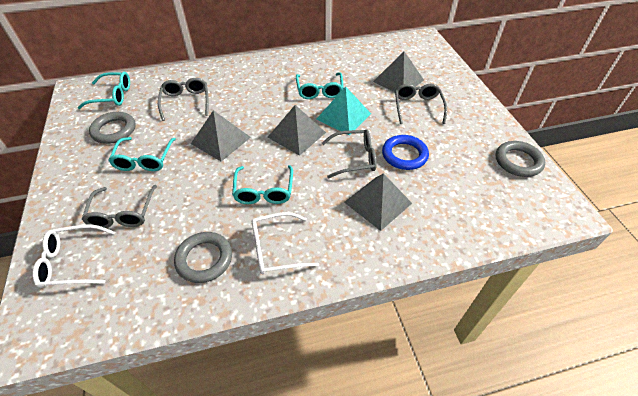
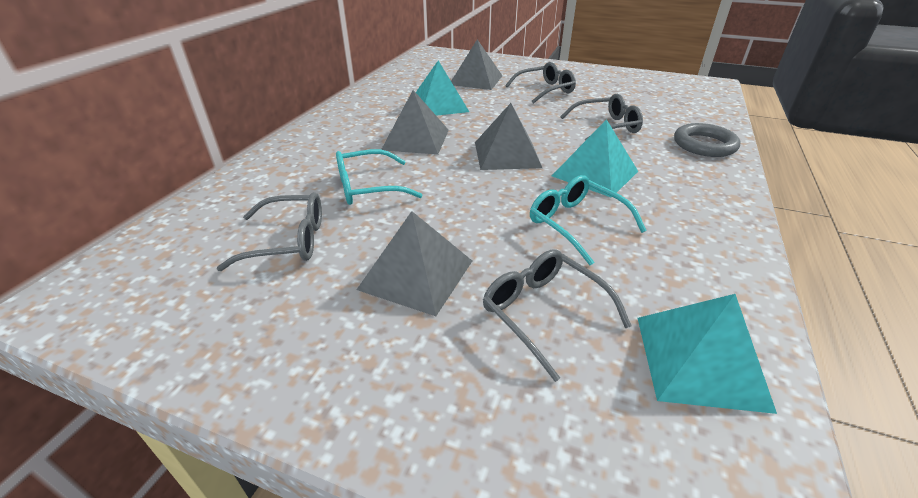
blue ring: 1 -> 0
grey ring: 3 -> 1
turquoise glasses: 4 -> 2
turquoise pyramid: 1 -> 3
white glasses: 2 -> 0

